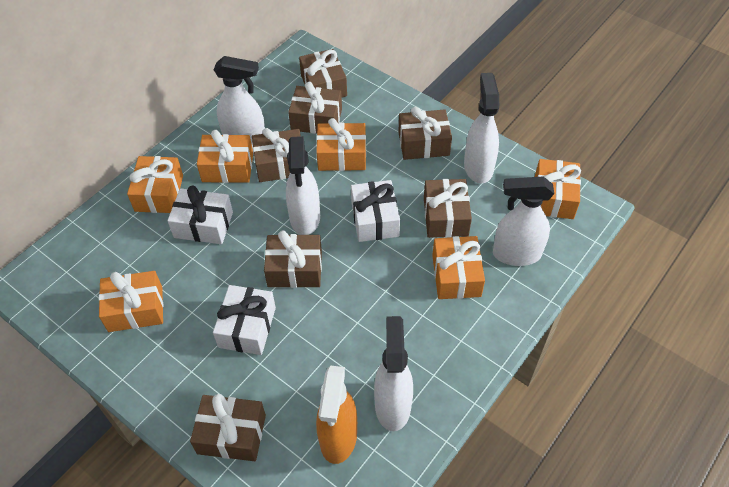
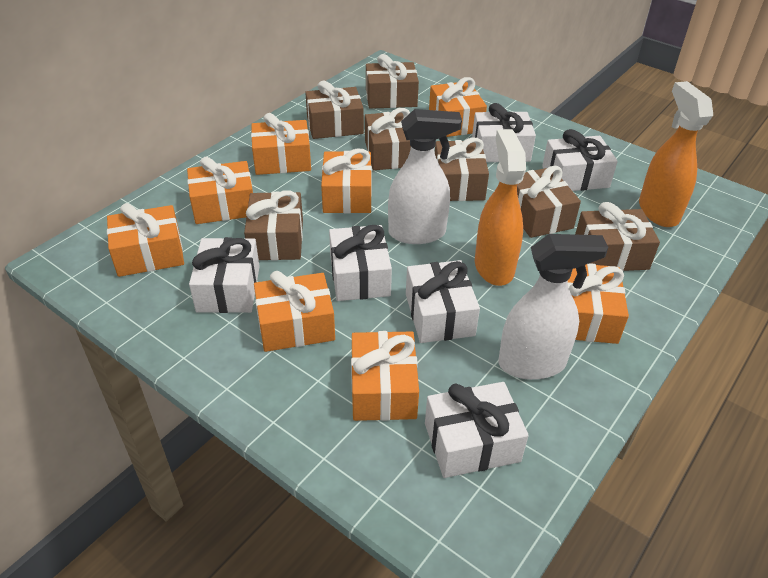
orange gift: 6 -> 8
orange spray bottle: 1 -> 2
white gift: 3 -> 6
white spray bottle: 5 -> 2

